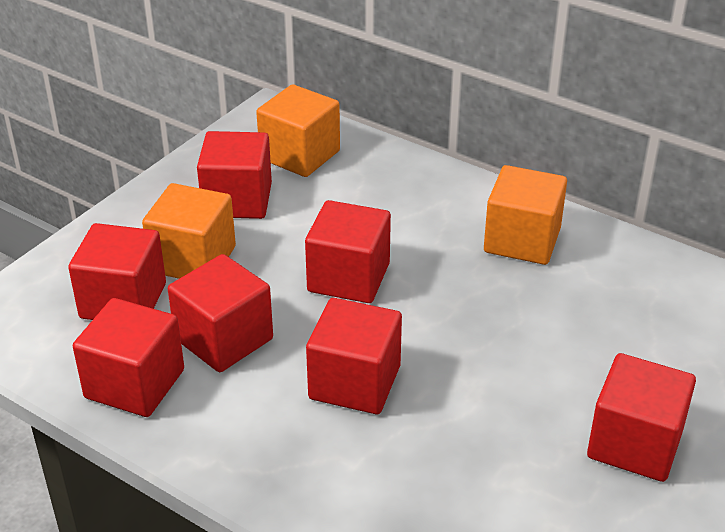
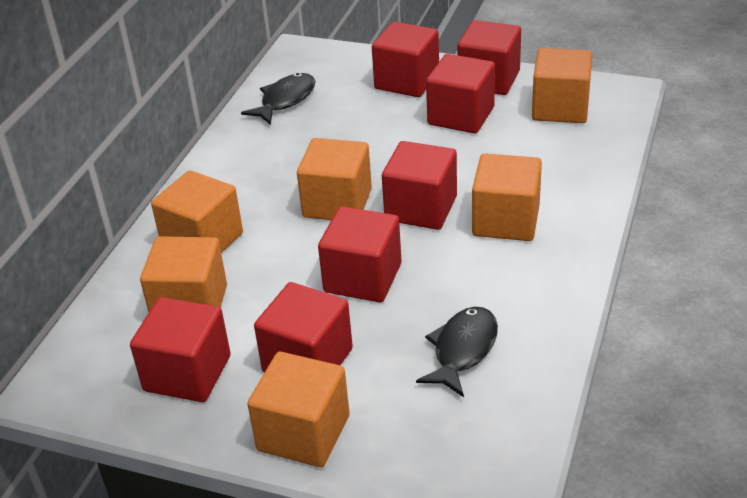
black fish: 0 -> 2
orange cube: 3 -> 6

